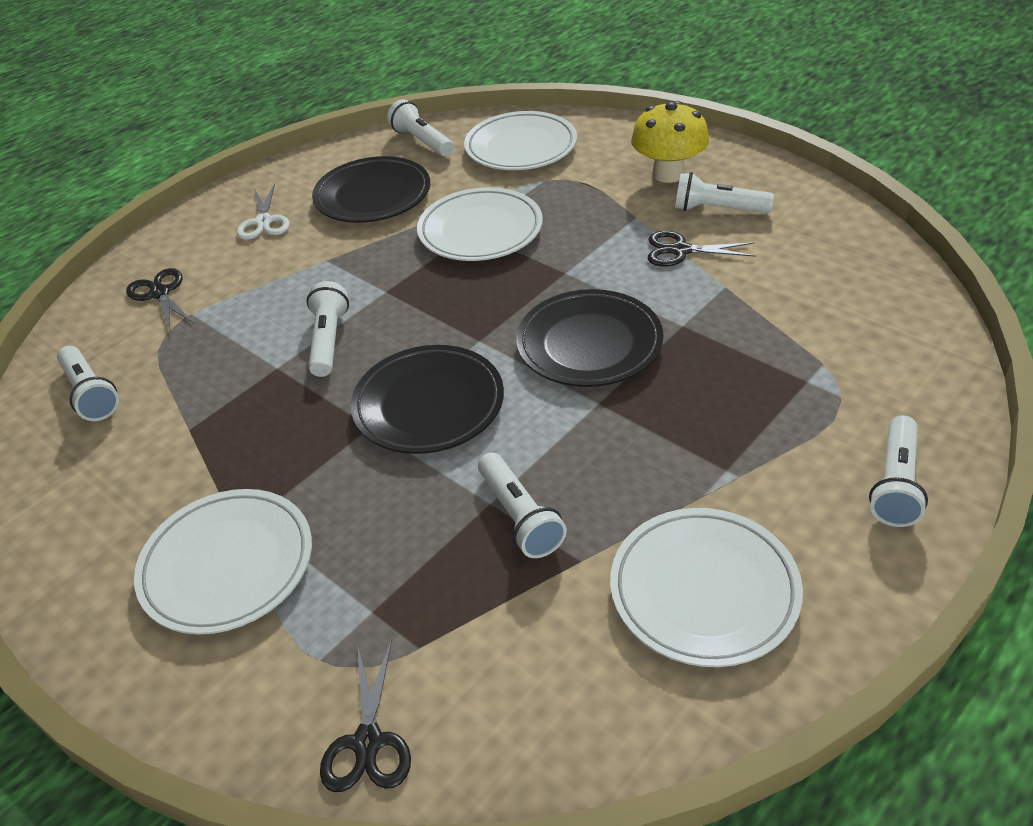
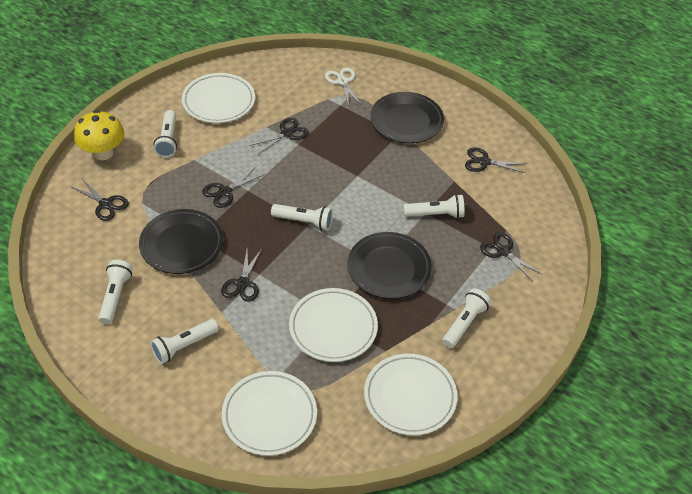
black scissors: 3 -> 6

